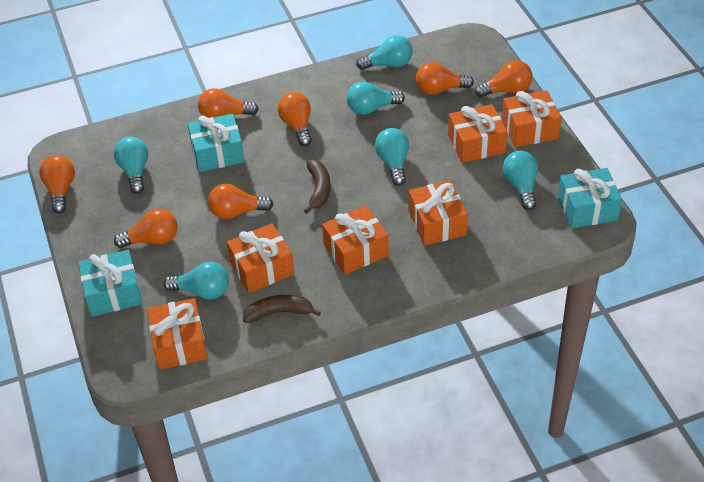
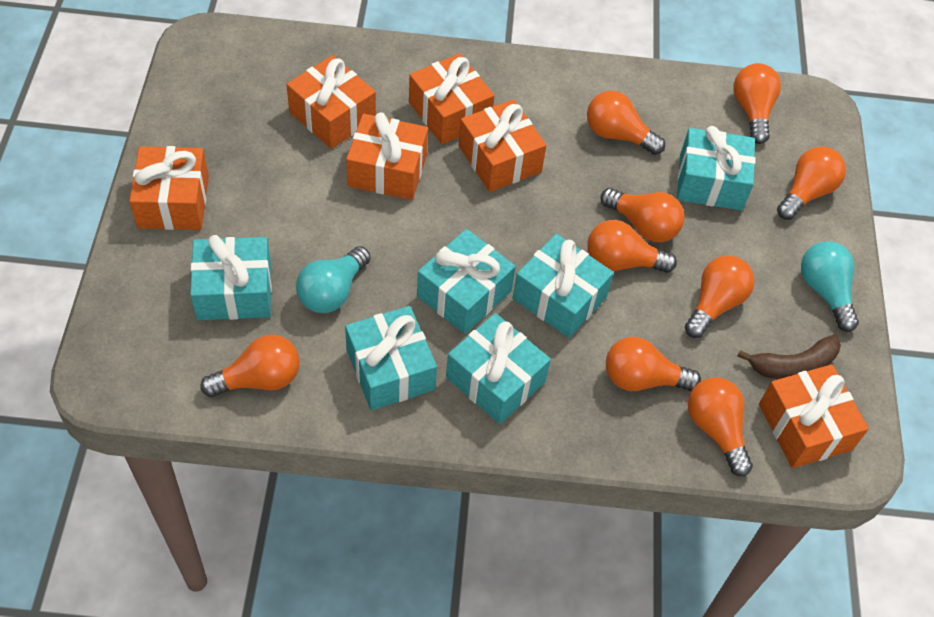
brown banana: 2 -> 1
orange light bulb: 7 -> 9
turquoise gift: 3 -> 6
turquoise light bulb: 6 -> 2

